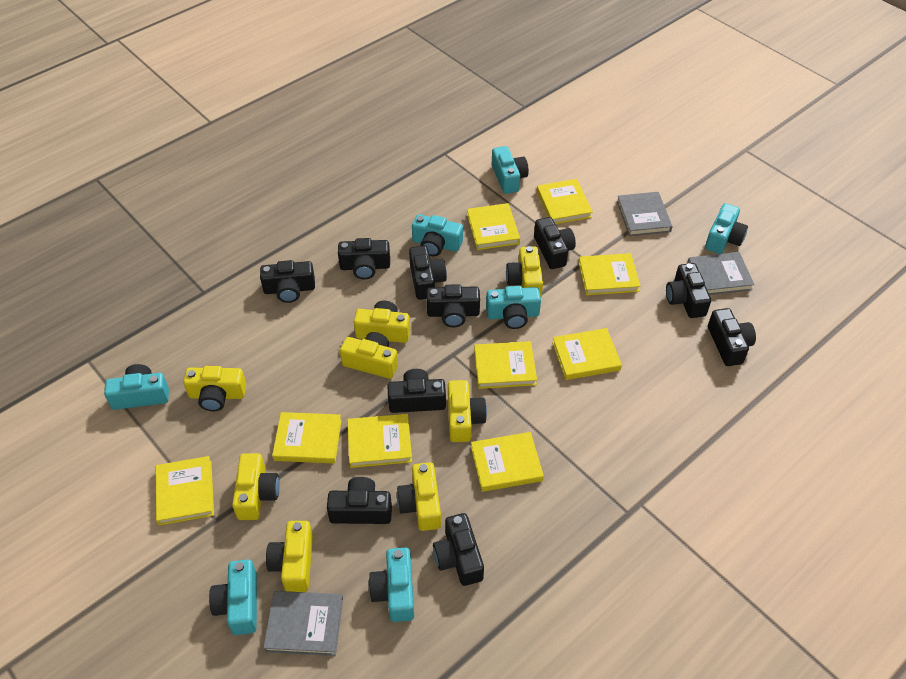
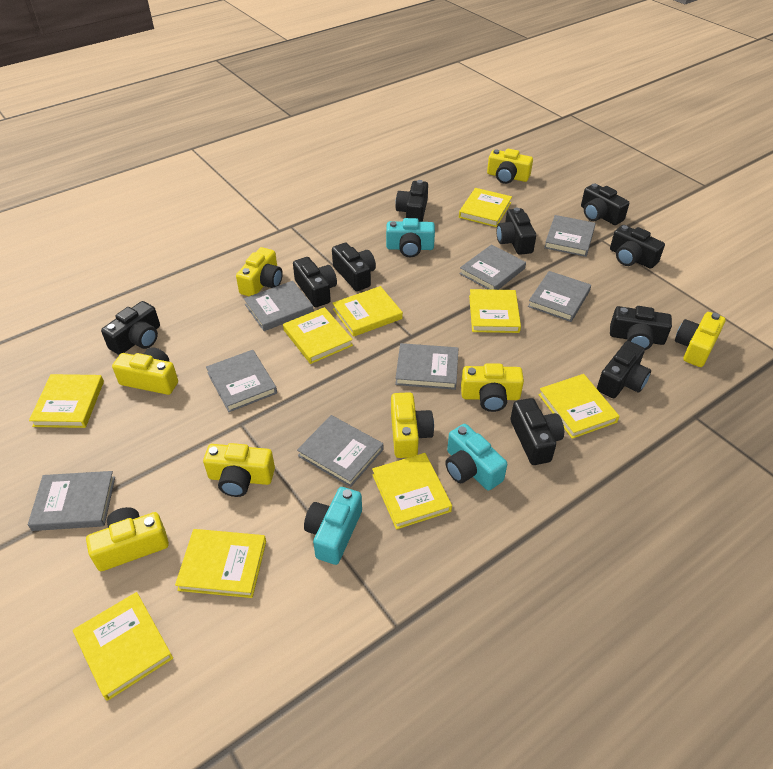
grey book: 3 -> 8
turquoise camera: 7 -> 3

